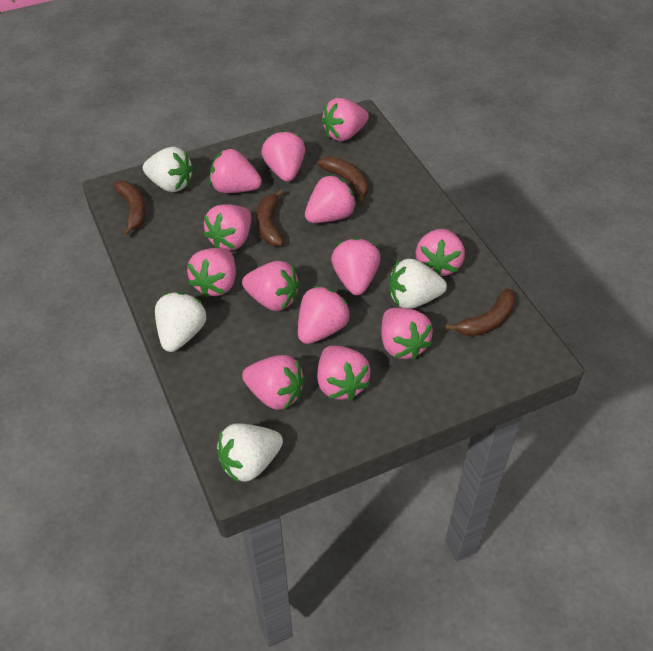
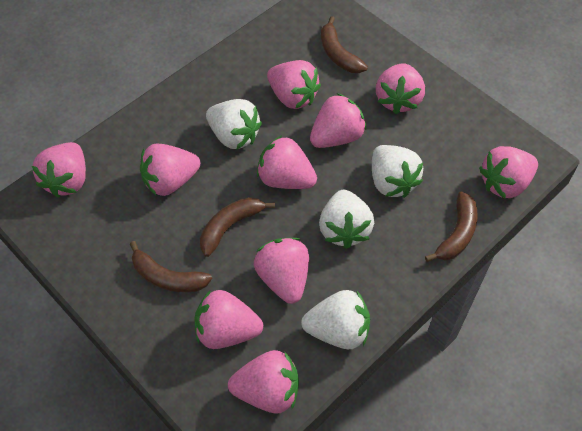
pink strawberry: 13 -> 10

